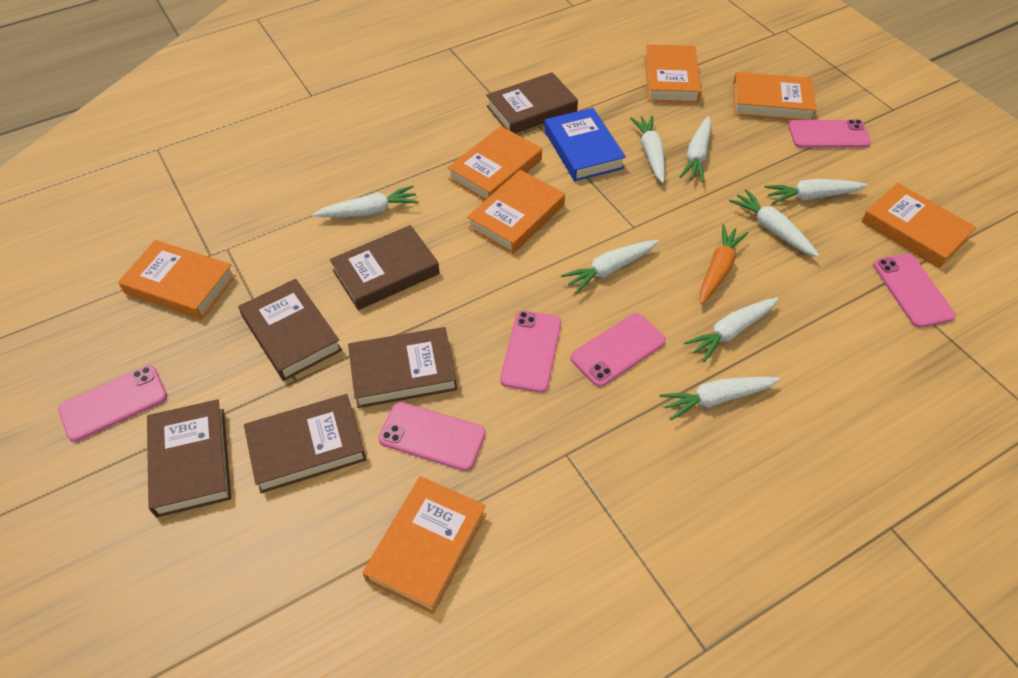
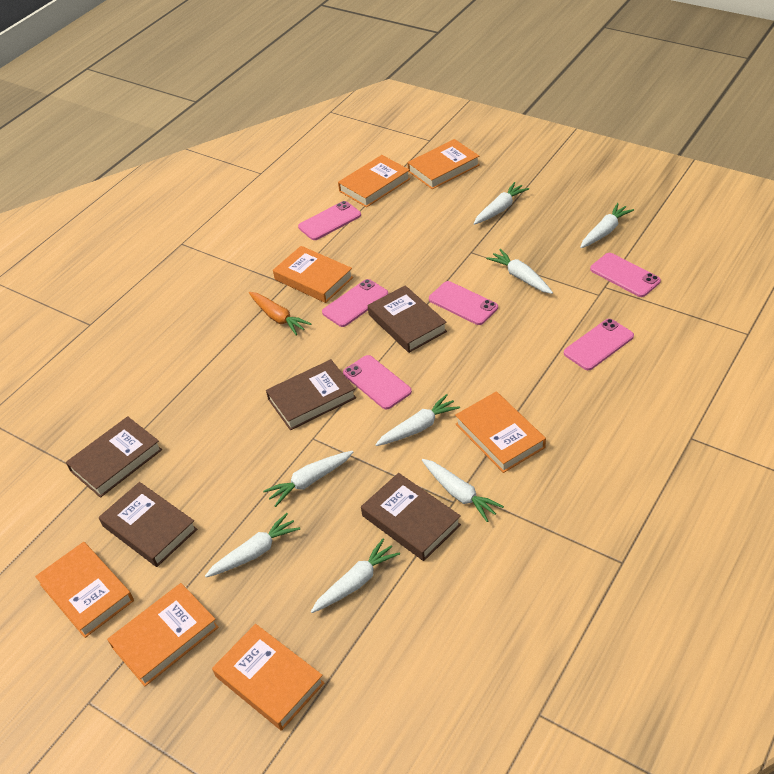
blue book: 1 -> 0
brown book: 6 -> 5

